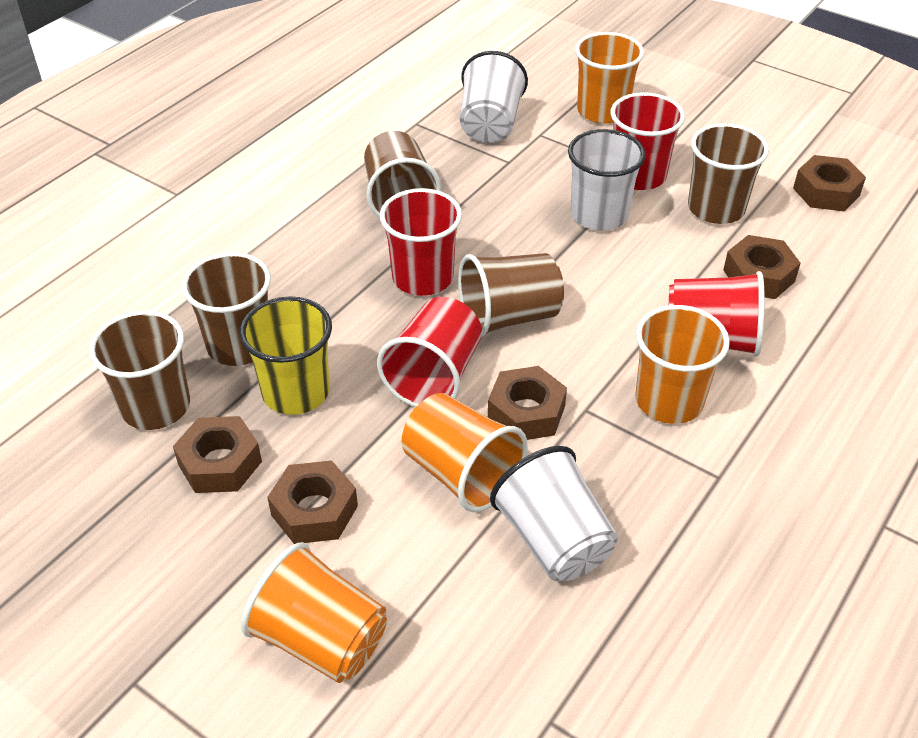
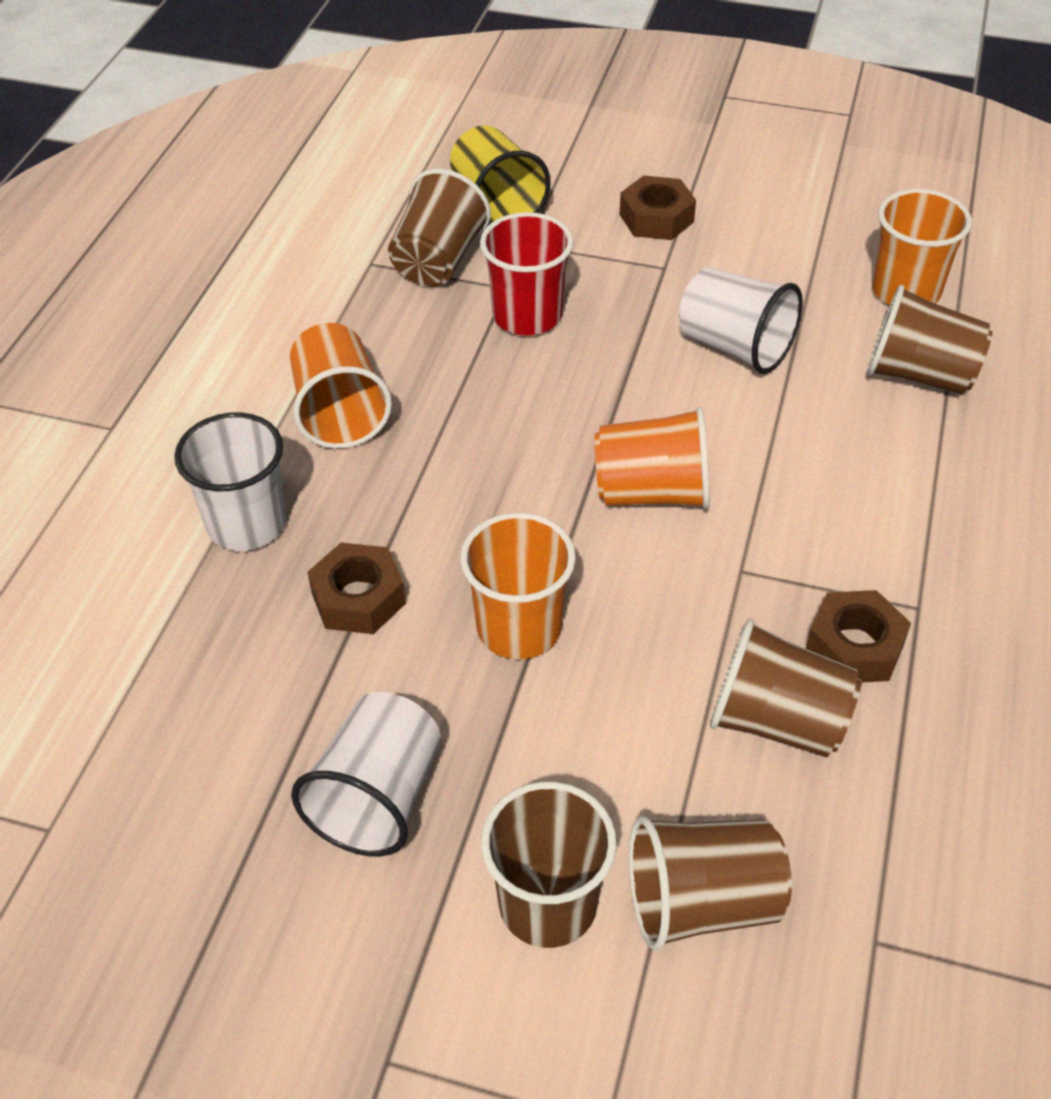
brown nut: 5 -> 3
red cup: 4 -> 1

